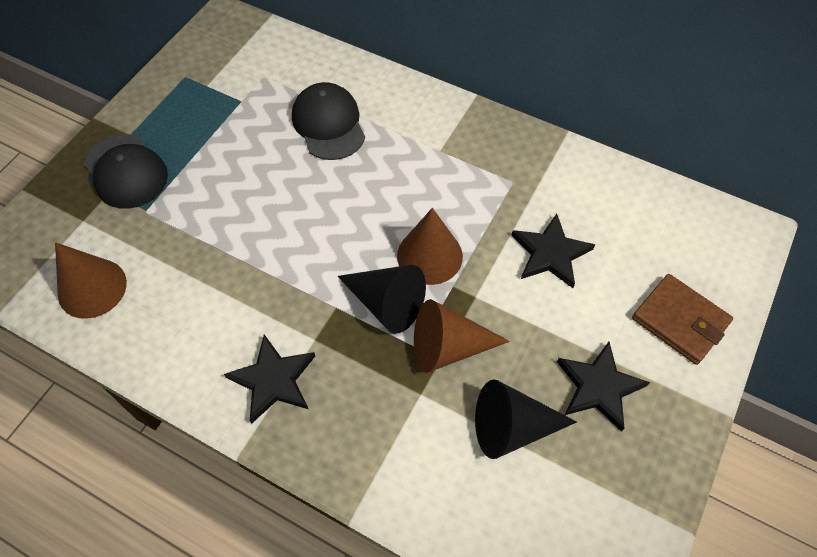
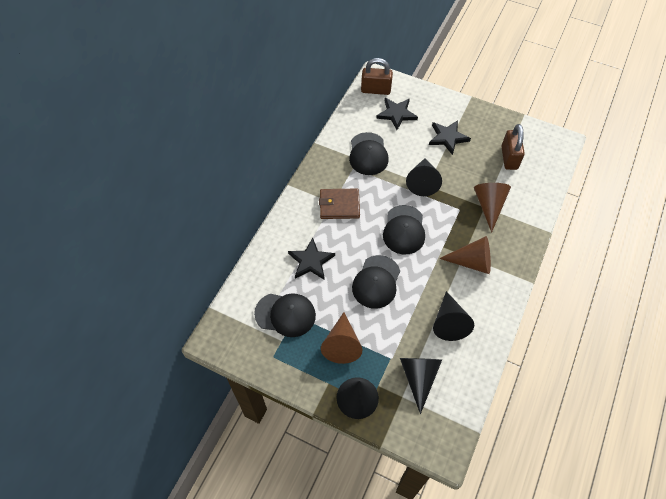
black cap: 2 -> 4
black cone: 2 -> 4
brown padlock: 0 -> 2

